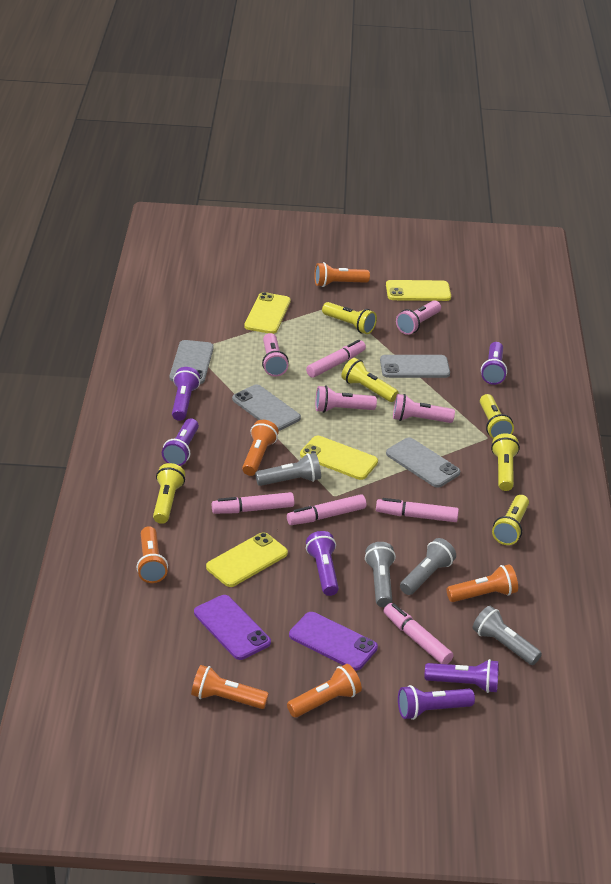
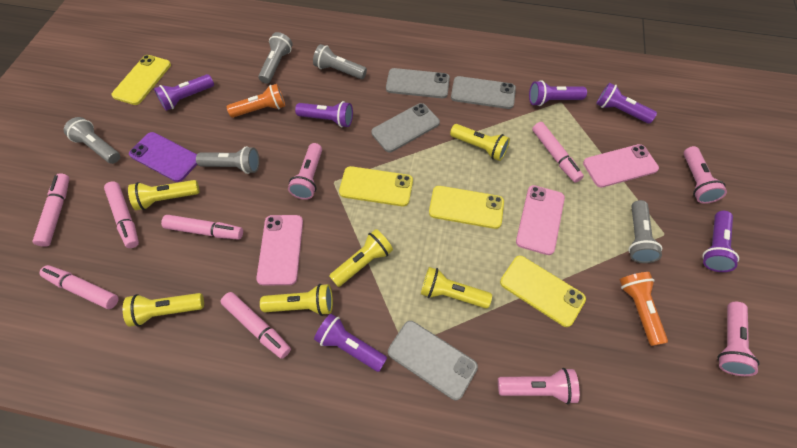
grey flashlight: 4 -> 5
orange flashlight: 6 -> 2
pink marker: 5 -> 6
pink phone: 0 -> 3
purple phone: 2 -> 1

